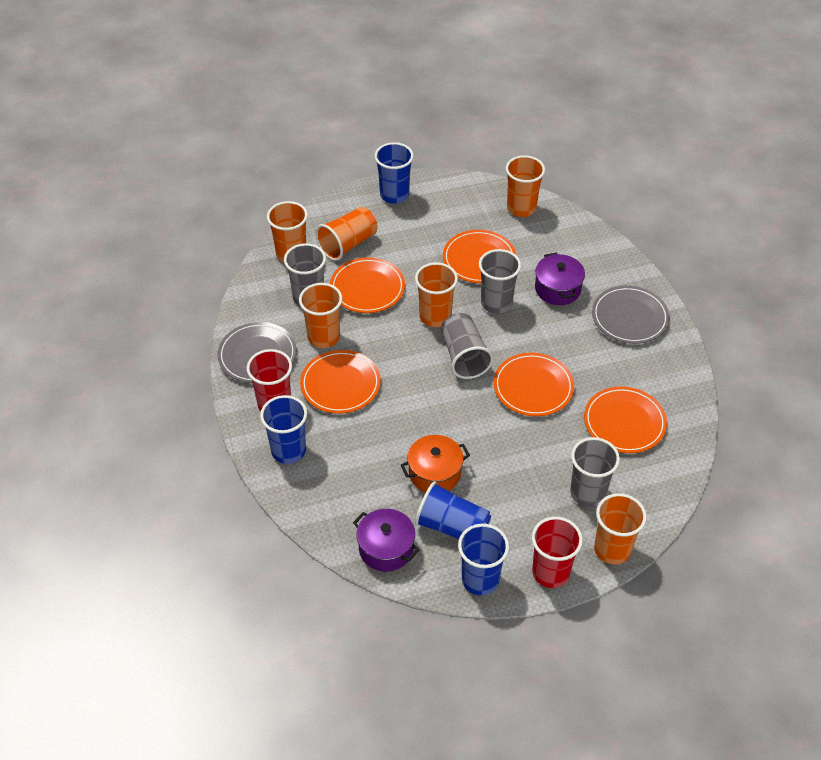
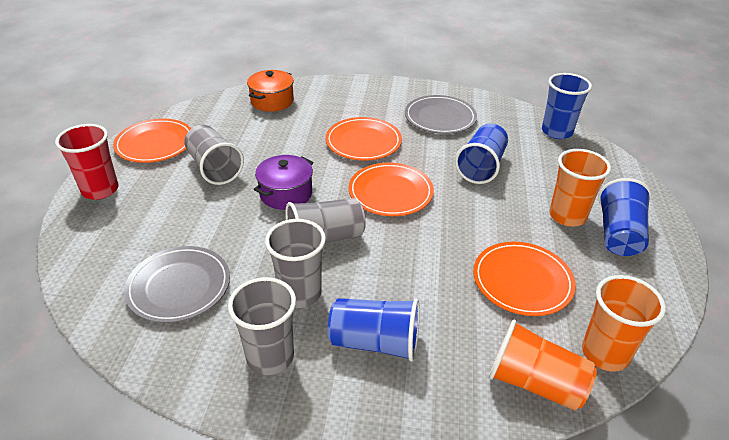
orange cup: 6 -> 3
orange plate: 5 -> 4
purple pot: 2 -> 1
red cup: 2 -> 1

